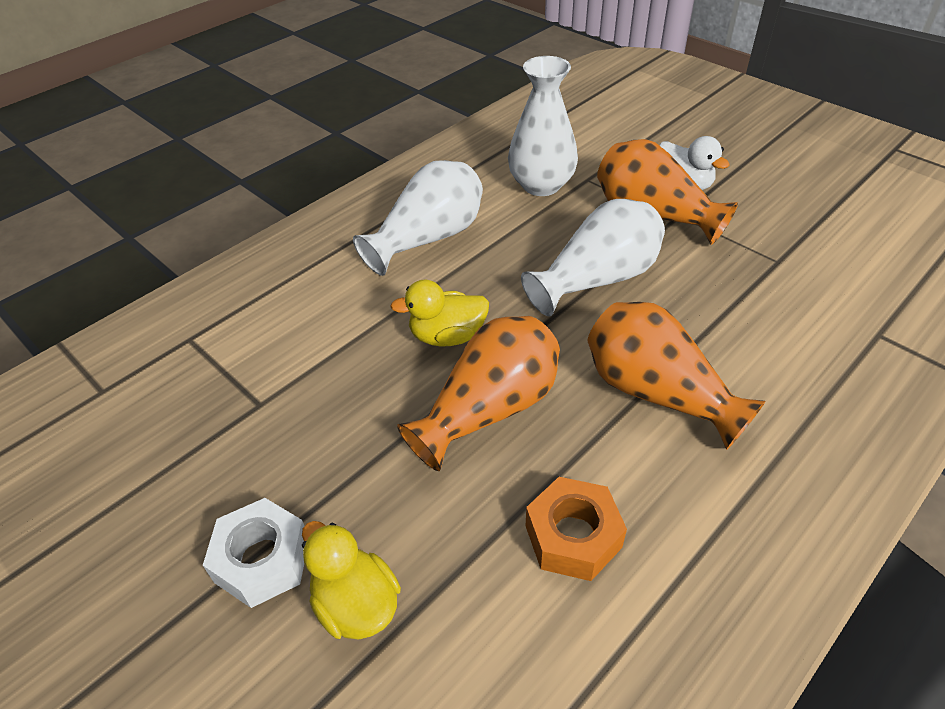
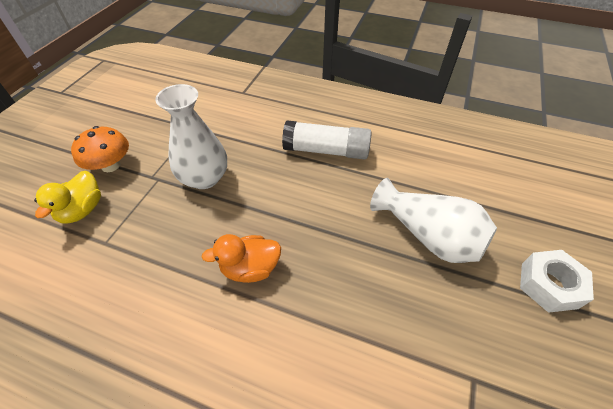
orange duck: 0 -> 1
orange mushroom: 0 -> 1
orange nut: 1 -> 0
orange vase: 3 -> 0
white duck: 1 -> 0
white glue stick: 0 -> 1
white vase: 3 -> 2
yellow duck: 2 -> 1

